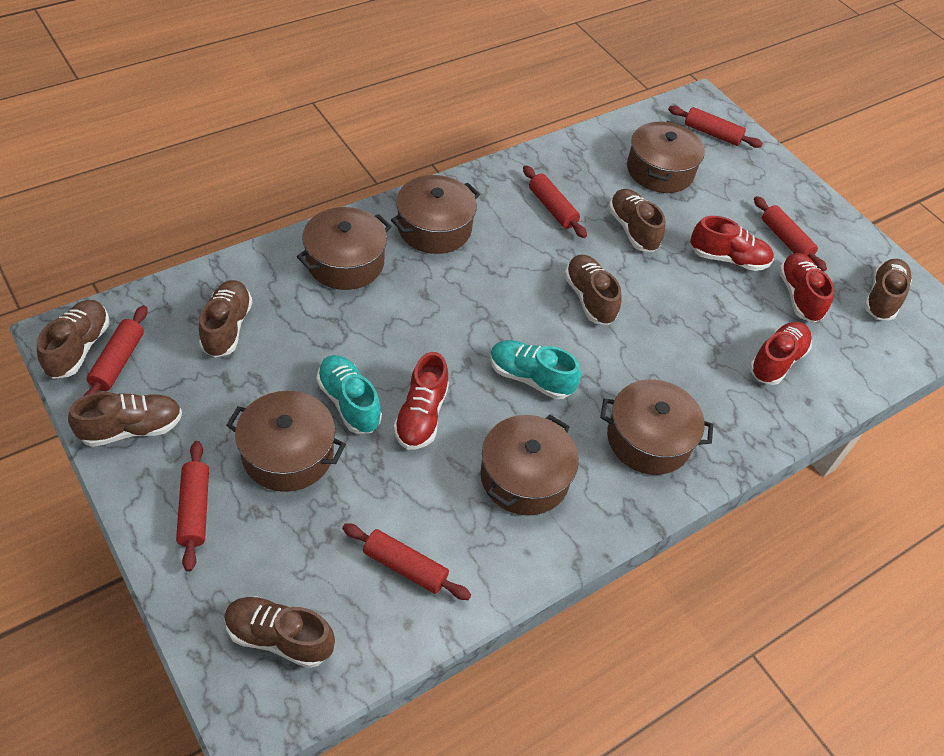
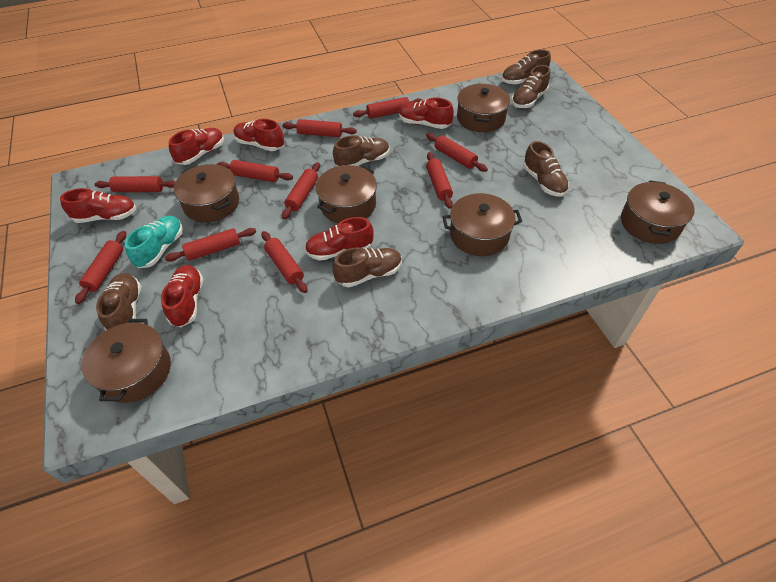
brown shoe: 7 -> 6
red rolling pin: 6 -> 10
red shoe: 4 -> 6
turquoise shoe: 2 -> 1

